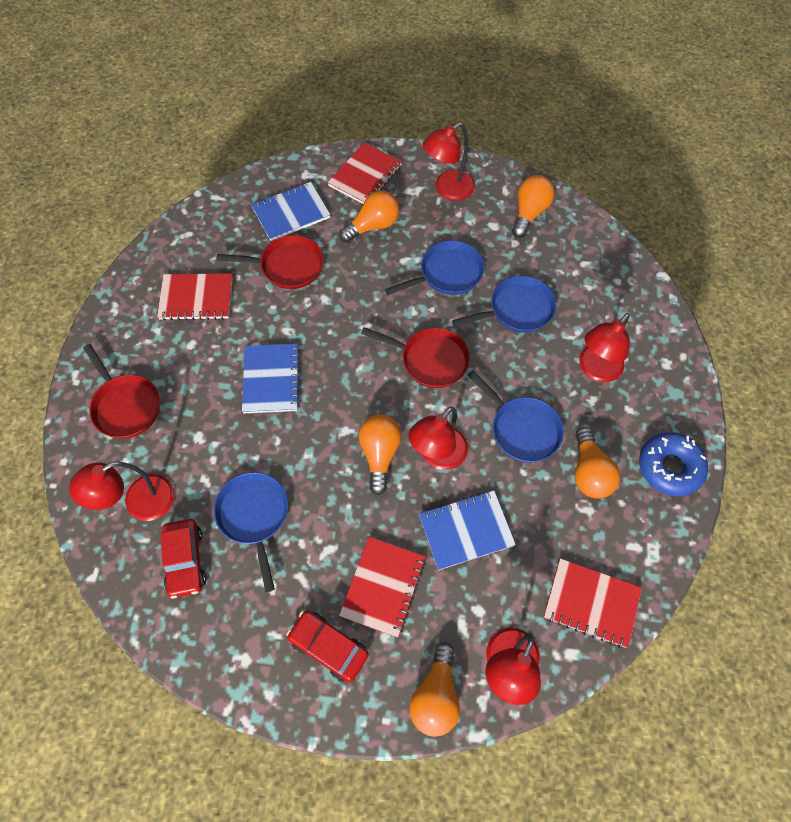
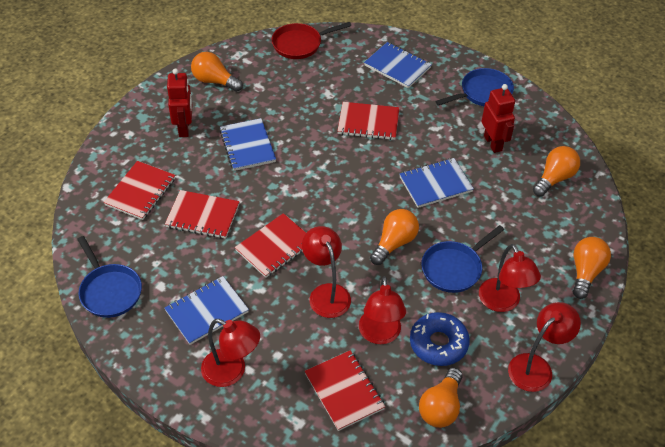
blue notebook: 3 -> 4
blue pan: 4 -> 3
red car: 2 -> 0
red notebook: 4 -> 5
red pan: 3 -> 1
red robot: 0 -> 2

